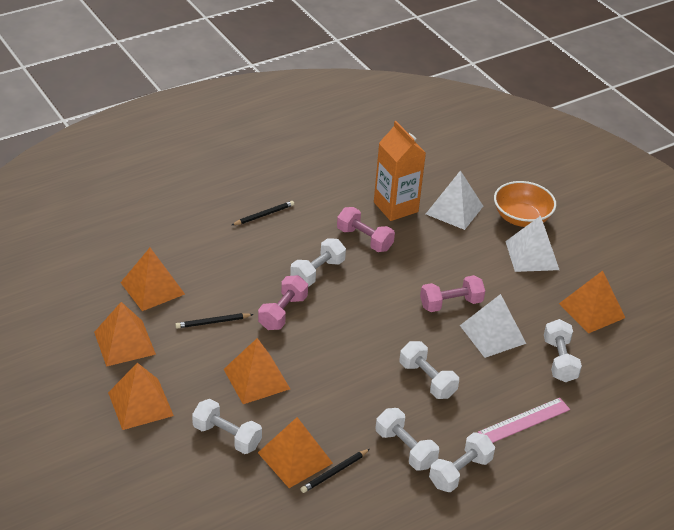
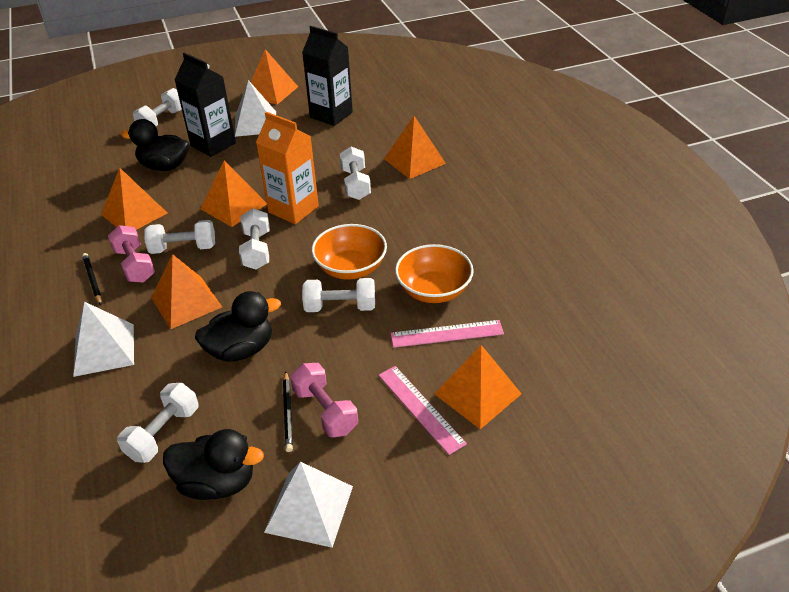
black carton: 0 -> 2
black duck: 0 -> 3
black pencil: 3 -> 2
orange bowl: 1 -> 2
pink dumbbell: 3 -> 2
pink ruler: 1 -> 2

